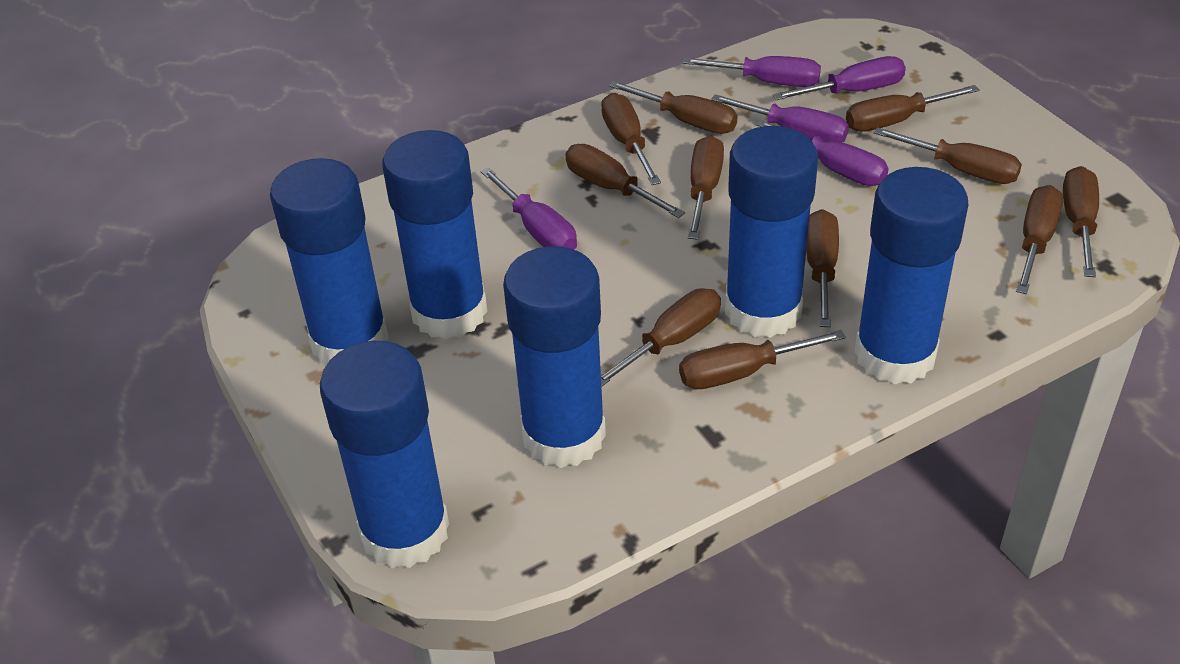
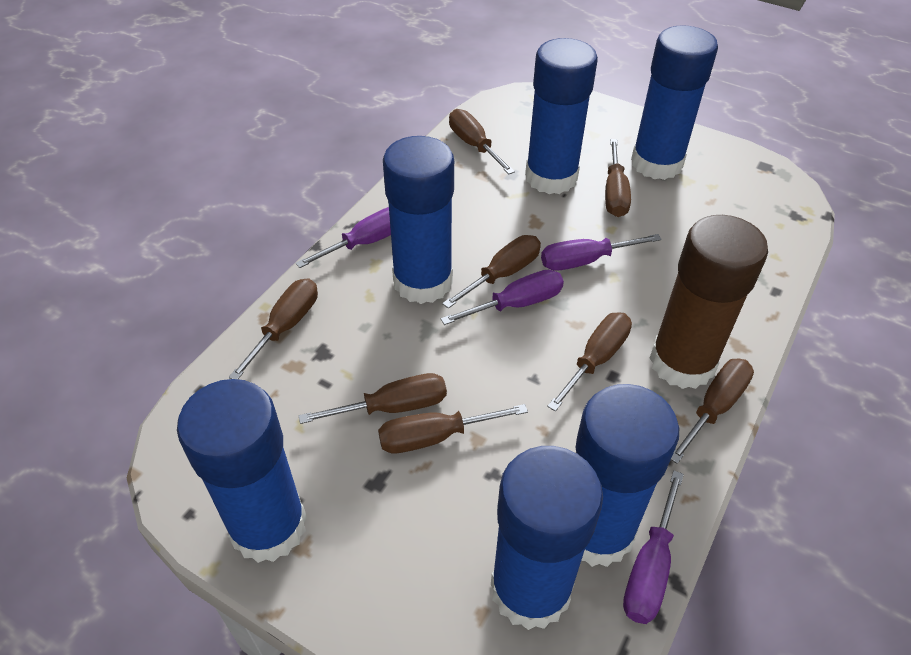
brown glue stick: 0 -> 1
brown screwdriver: 11 -> 8
purple screwdriver: 5 -> 4

